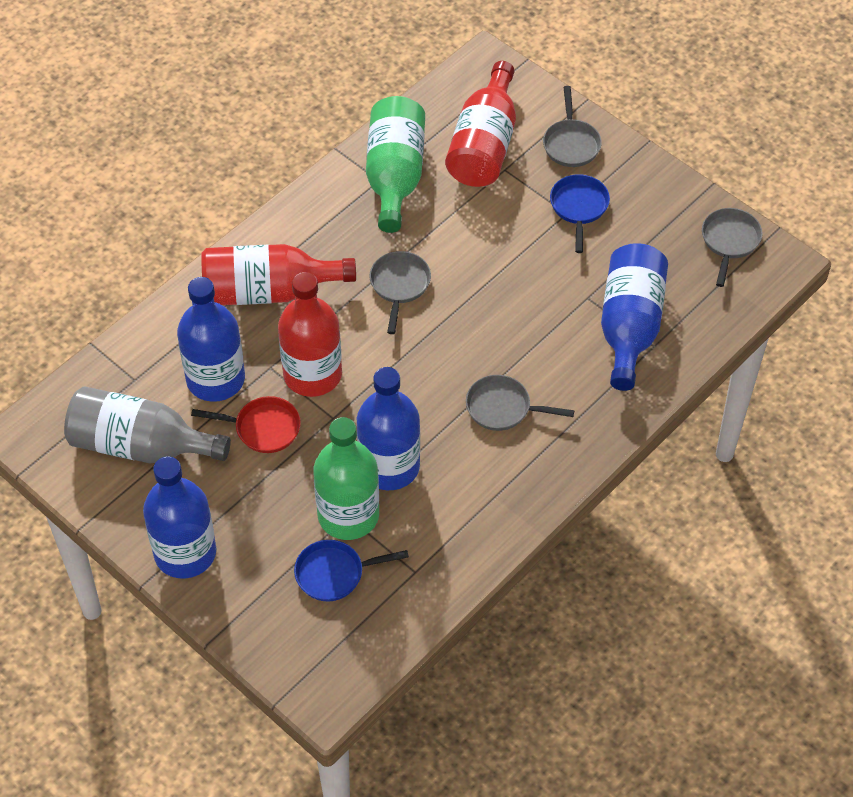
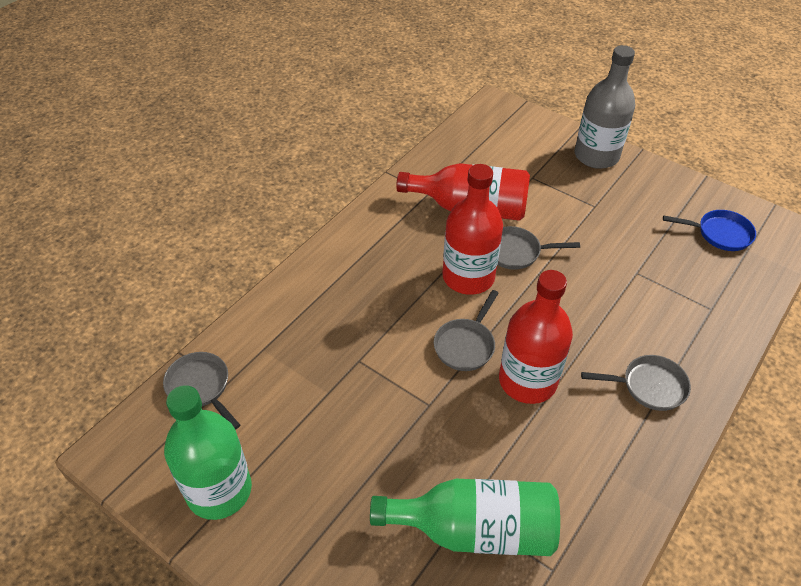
blue bottle: 4 -> 0
blue pan: 2 -> 1
red pan: 1 -> 0

